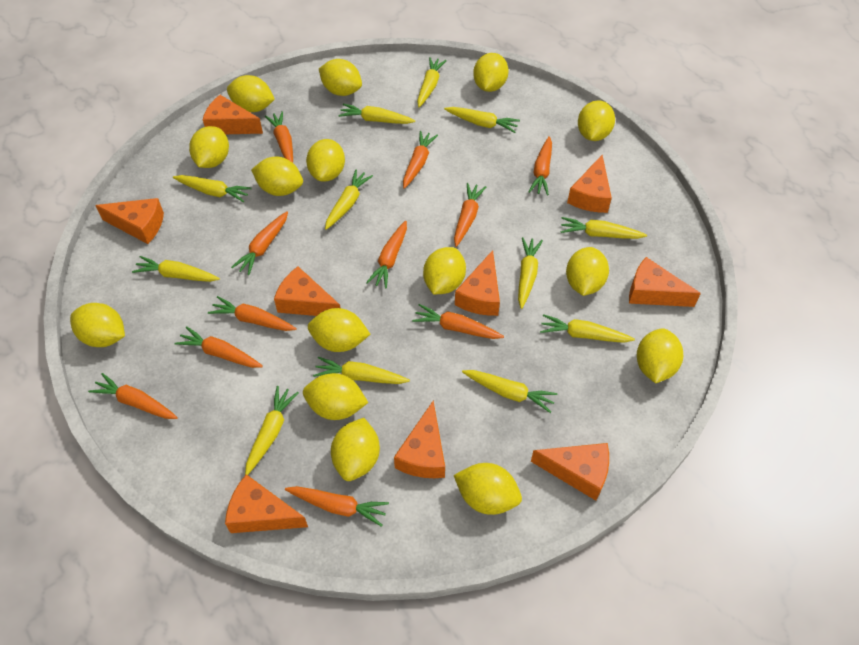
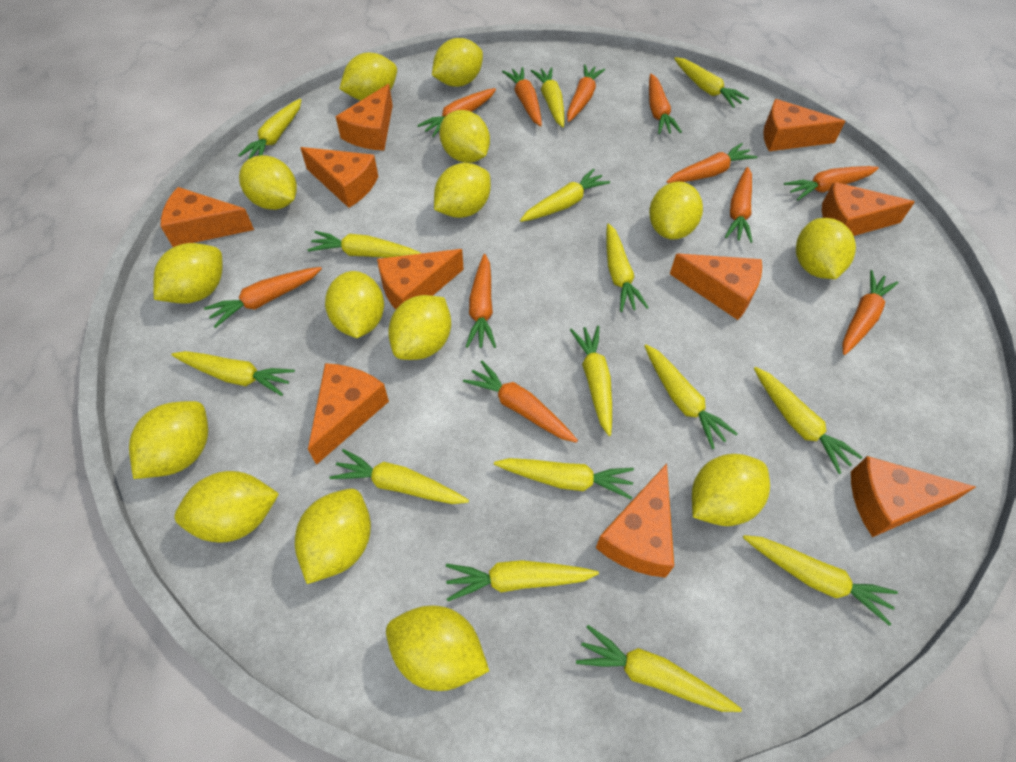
orange cheese: 9 -> 10
yellow carrot: 12 -> 15

